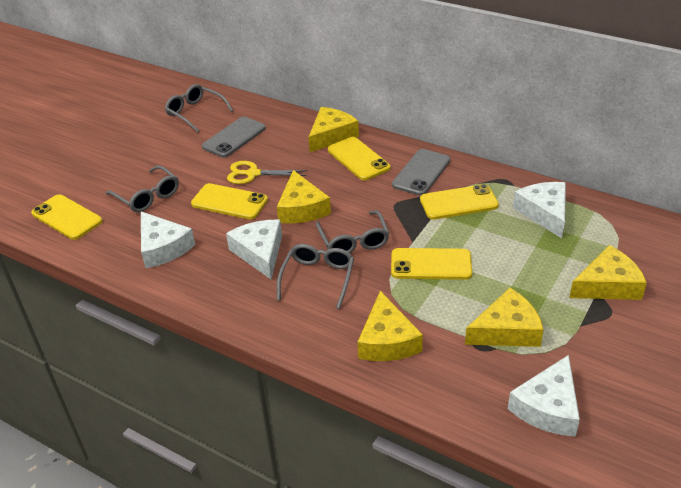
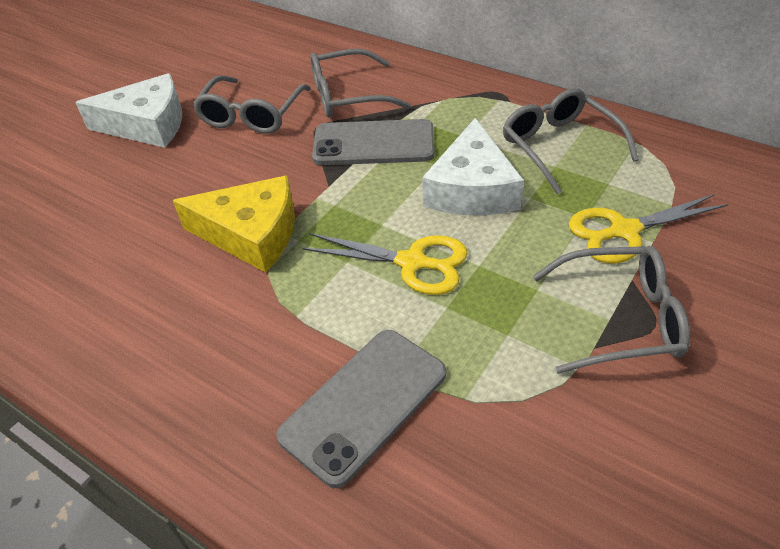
white cheese: 4 -> 2
yellow cheese: 5 -> 1
yellow phone: 5 -> 0
yellow scissors: 1 -> 2

